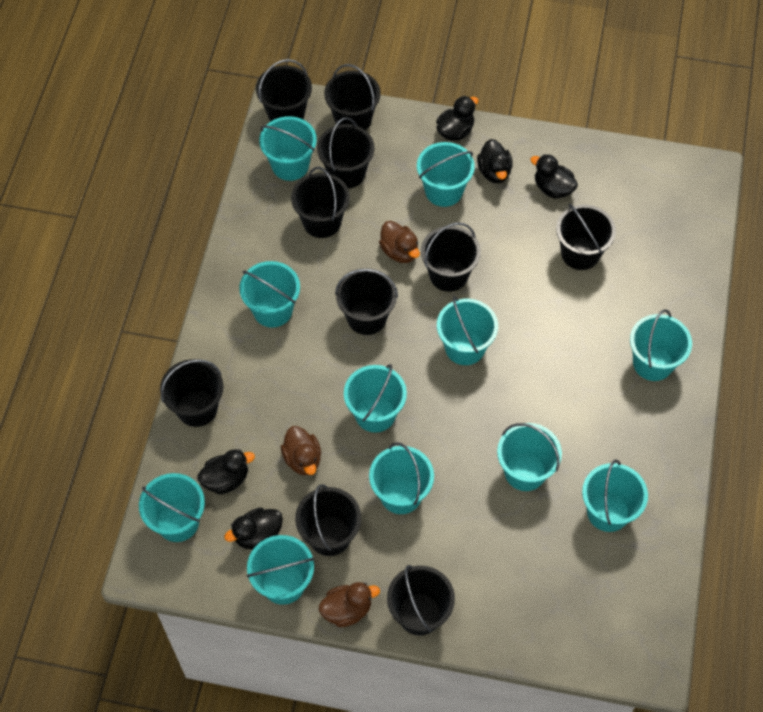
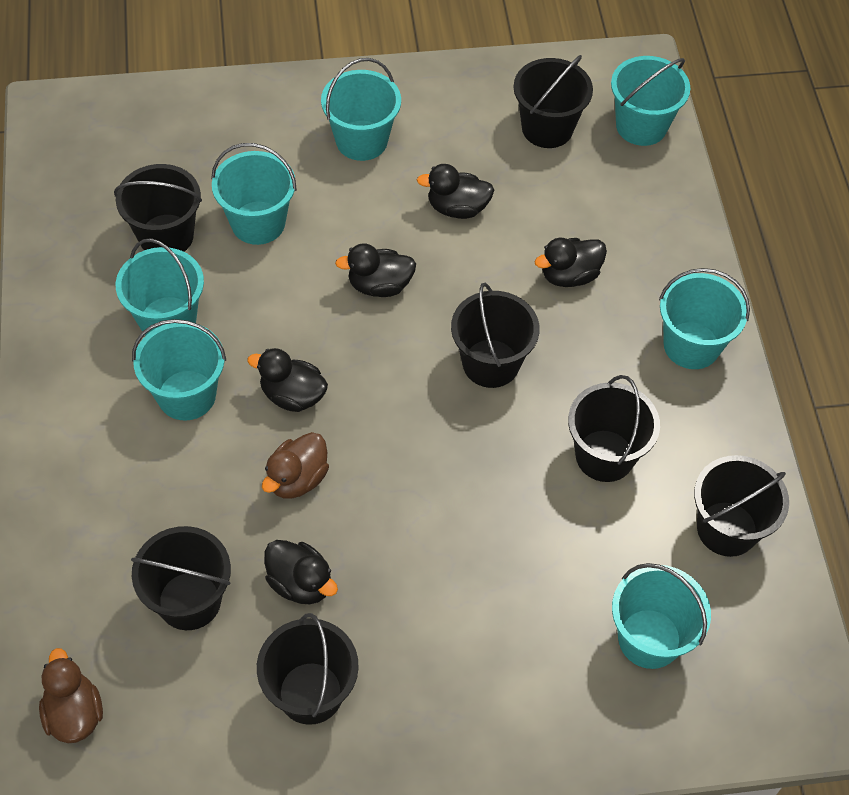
black bucket: 10 -> 7
brown duck: 3 -> 2
turquoise bucket: 11 -> 7

